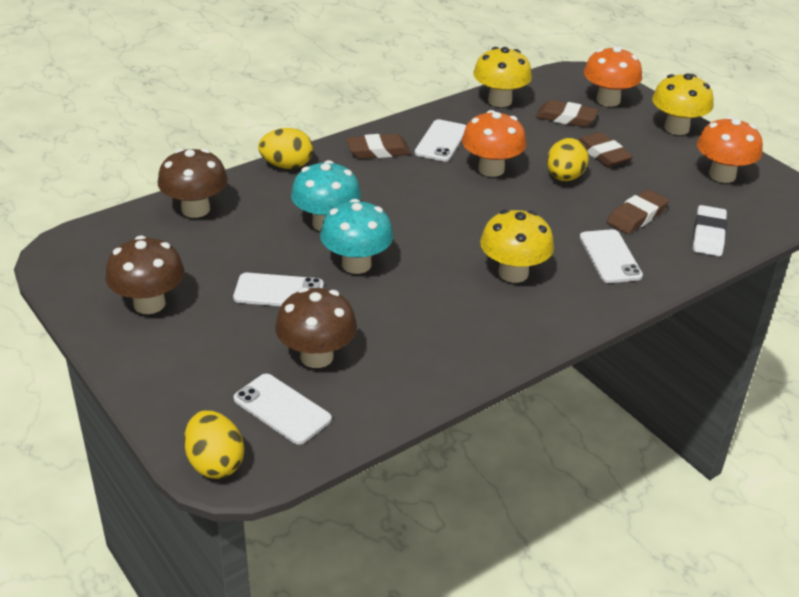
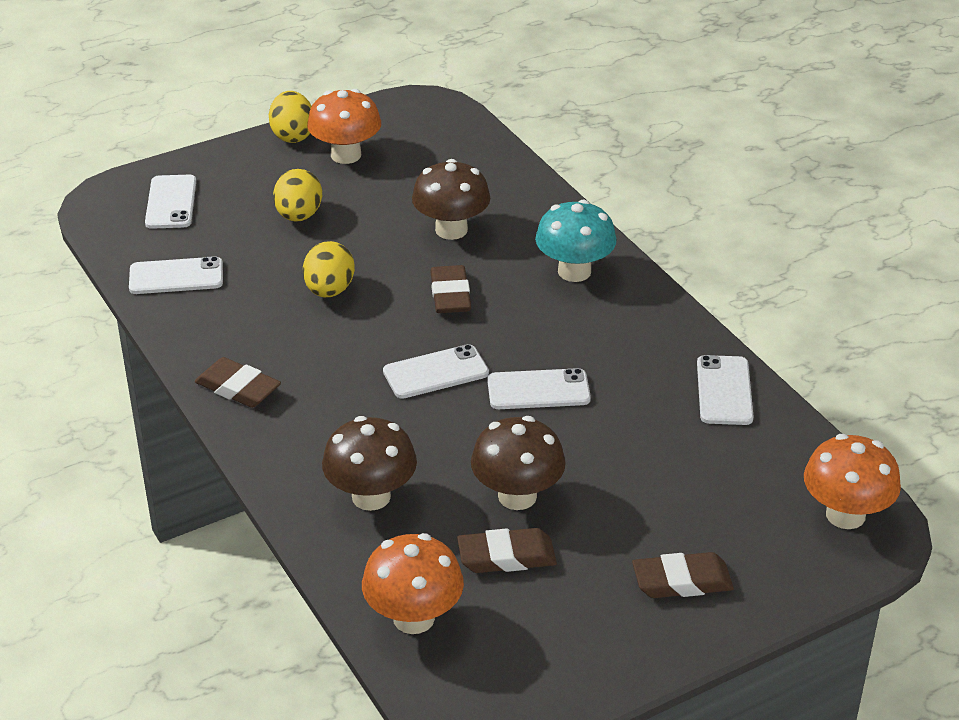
turquoise mushroom: 2 -> 1
white eraser: 1 -> 0
white phone: 4 -> 5
yellow mushroom: 3 -> 0

